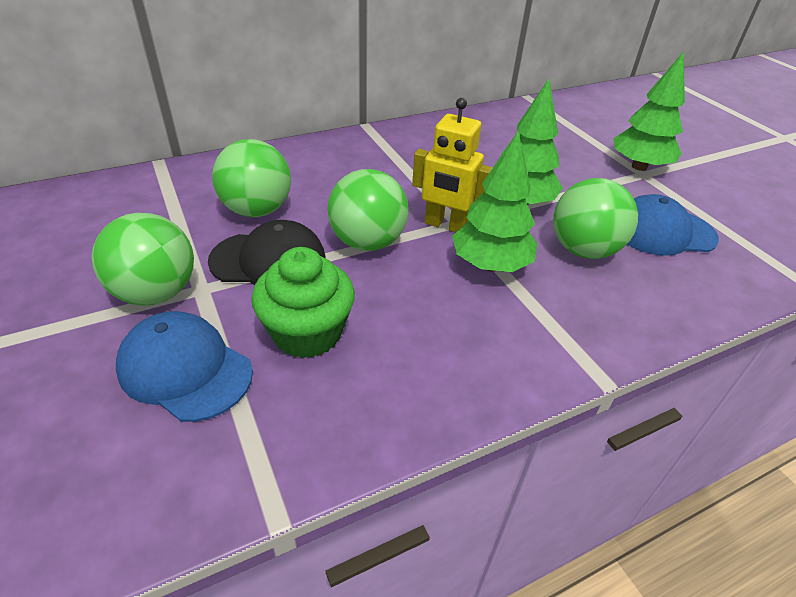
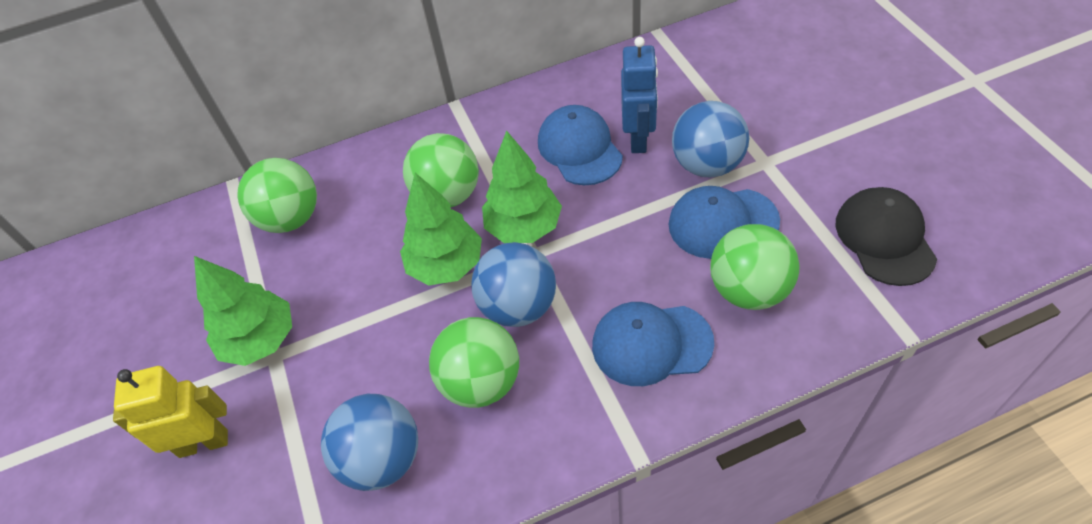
blue ball: 0 -> 3
blue cap: 2 -> 3
blue robot: 0 -> 1
green cupcake: 1 -> 0

